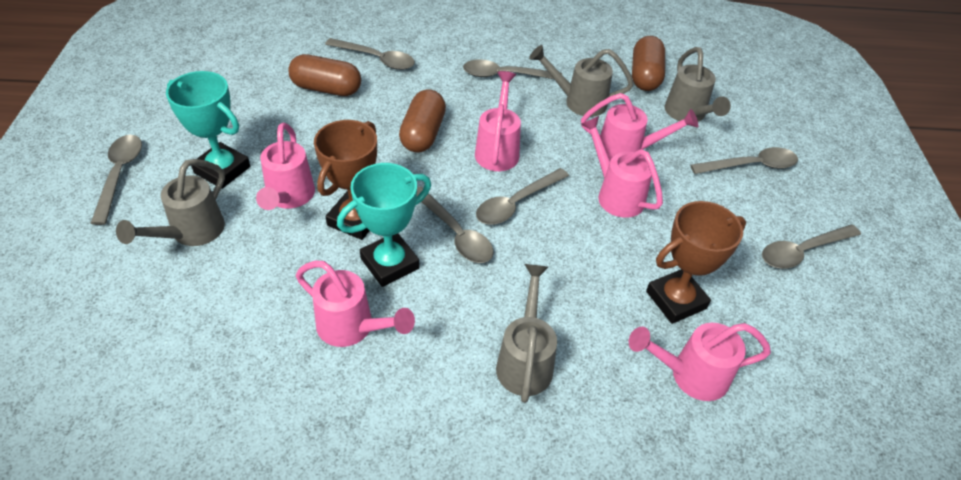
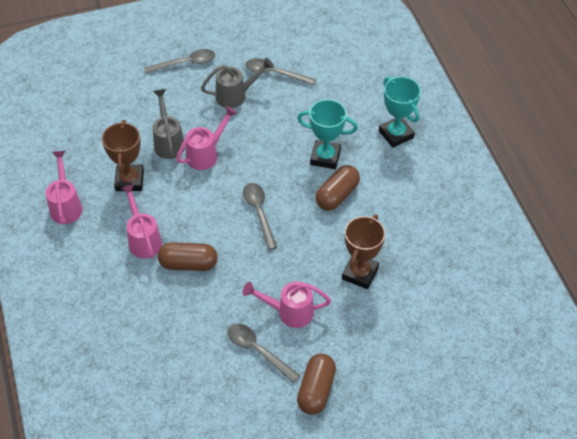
grey spoon: 7 -> 4
grey watering can: 4 -> 2
pink watering can: 6 -> 4

